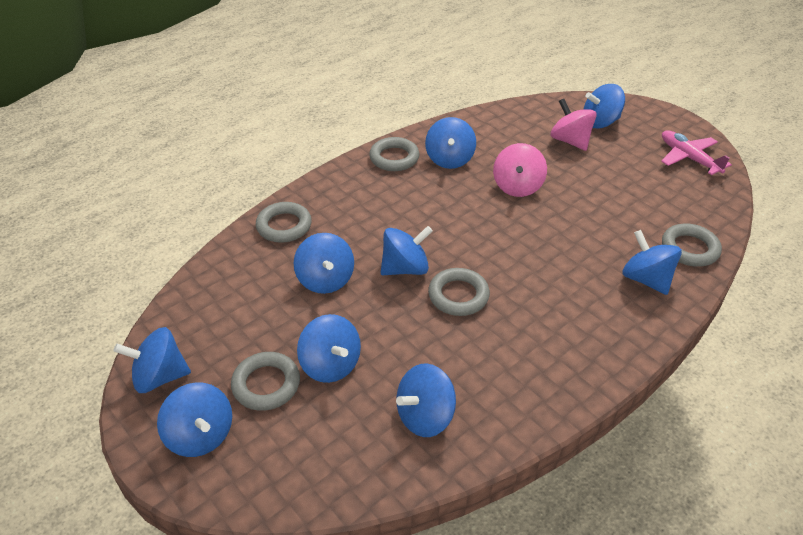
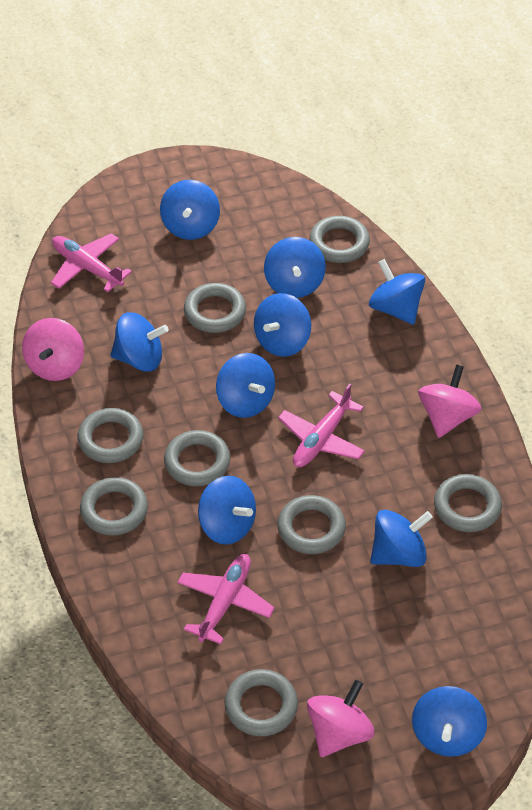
grey ring: 5 -> 8
pink plane: 1 -> 3
pink spinning top: 2 -> 3

